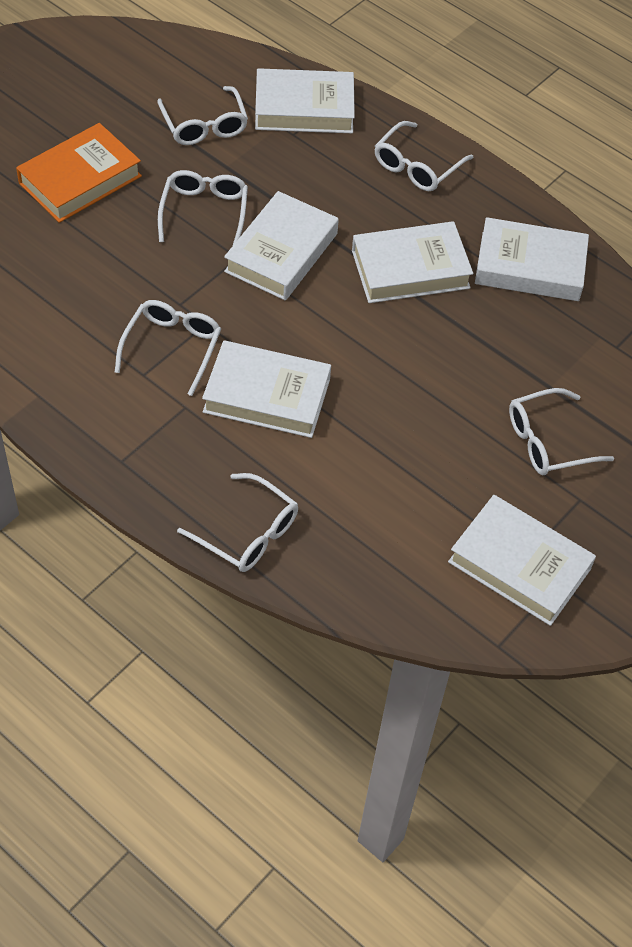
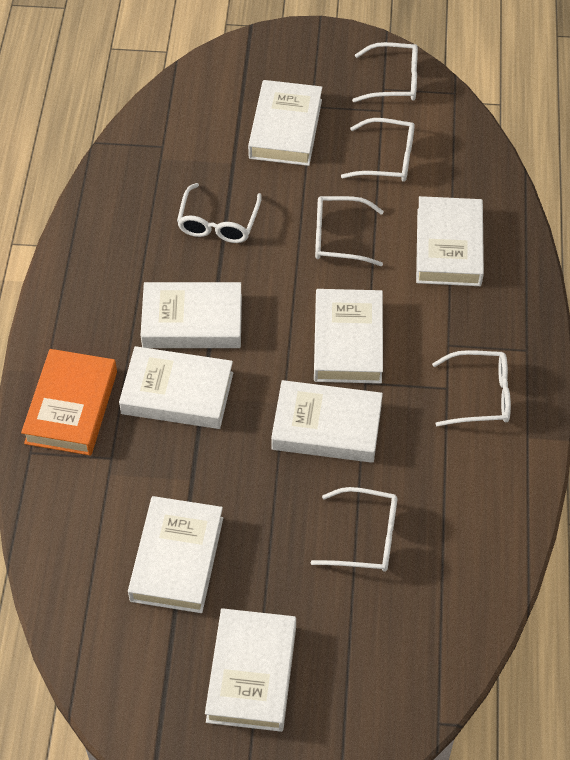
white book: 6 -> 8

